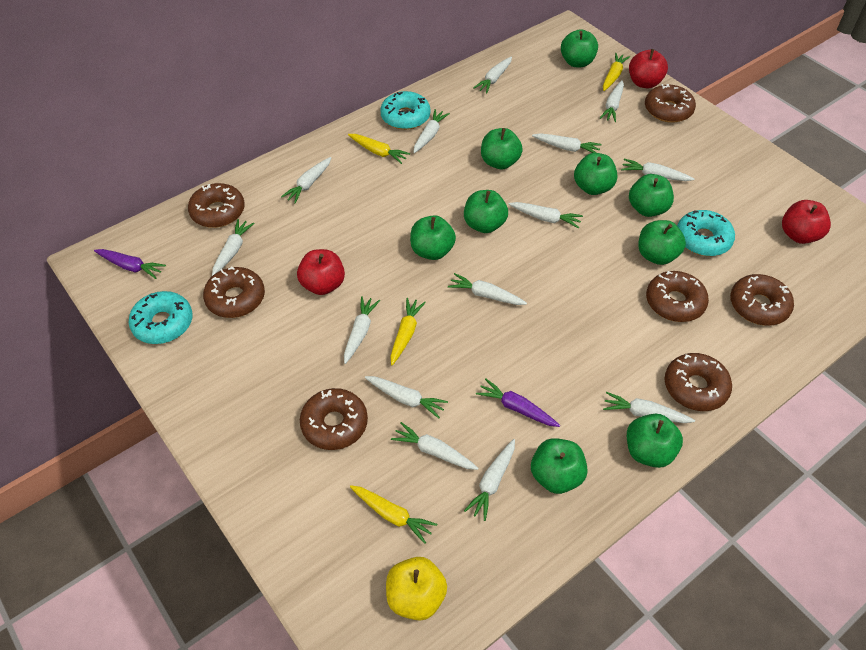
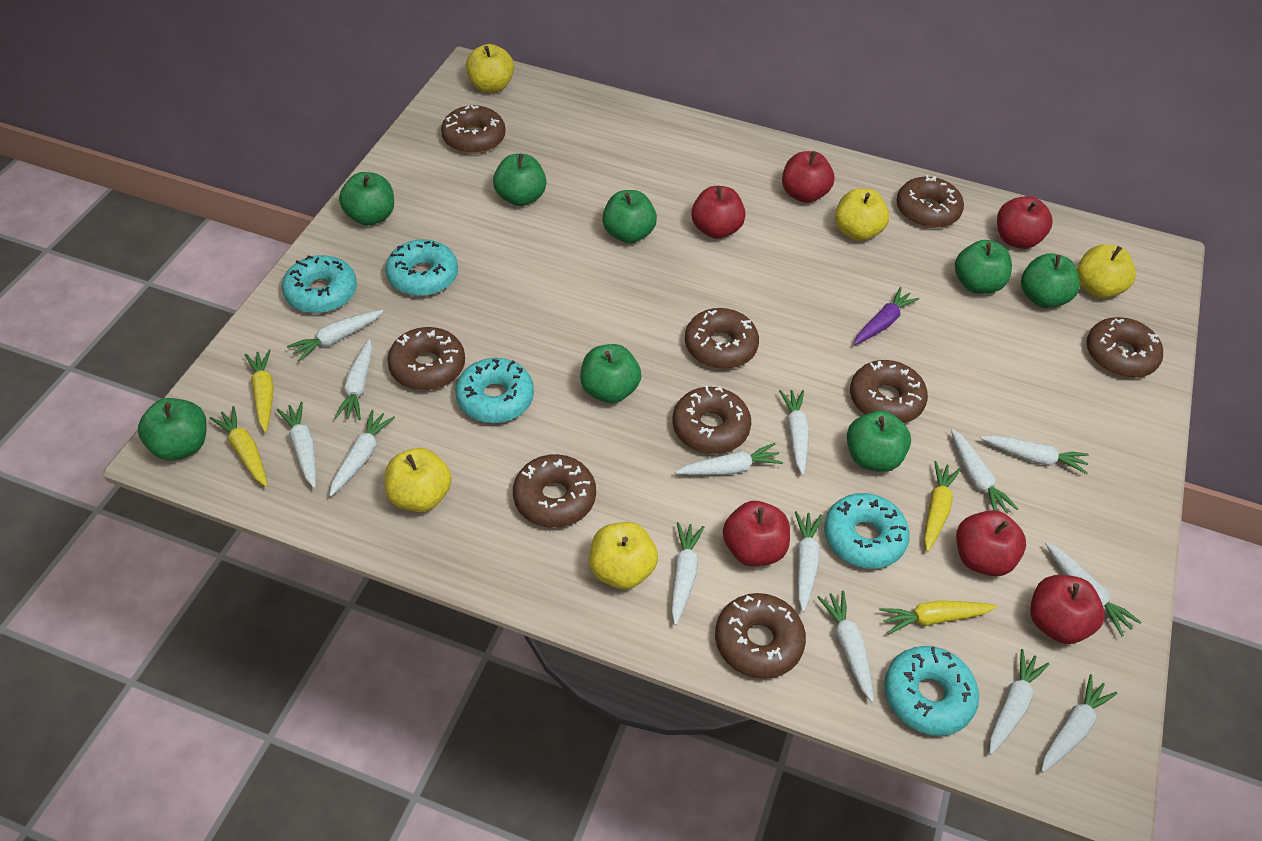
brown donut: 7 -> 9
green apple: 9 -> 8
purple carrot: 2 -> 1
red apple: 3 -> 6
turquoise donut: 3 -> 5
yellow apple: 1 -> 5

